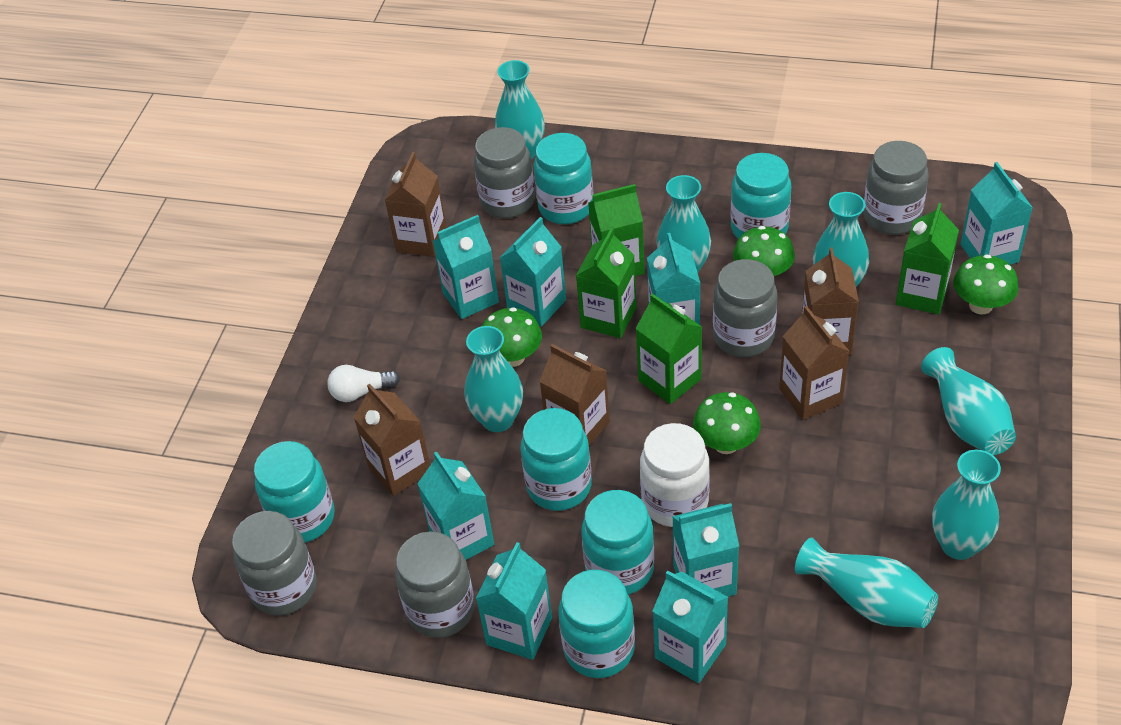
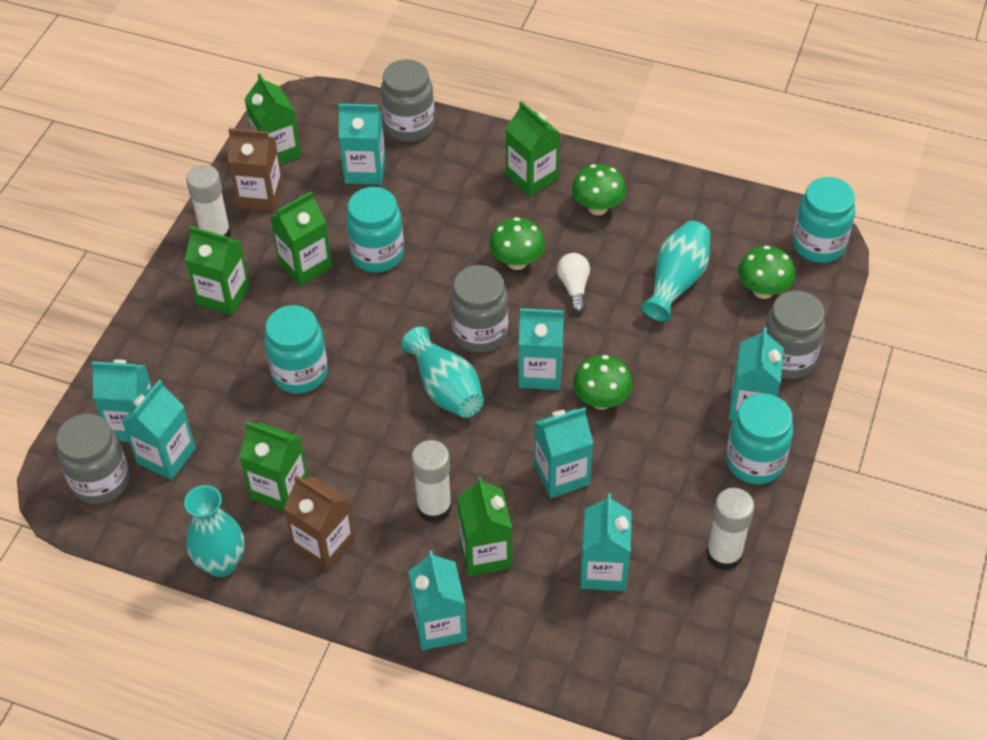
brown carton: 5 -> 2
green carton: 4 -> 6
grey jar: 5 -> 4
turquoise jar: 6 -> 4
turquoise vase: 7 -> 3
white glue stick: 0 -> 3
white jar: 1 -> 0

